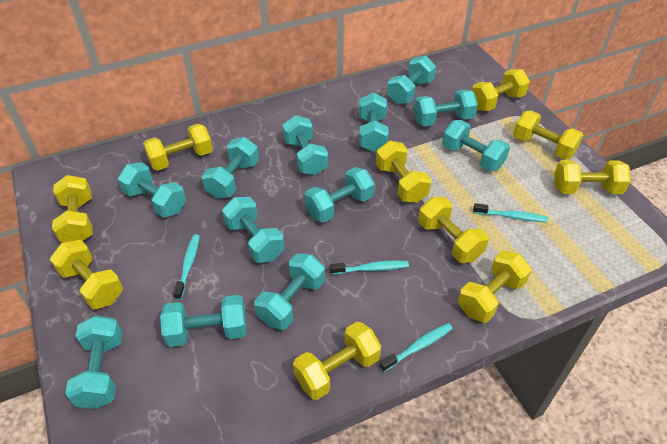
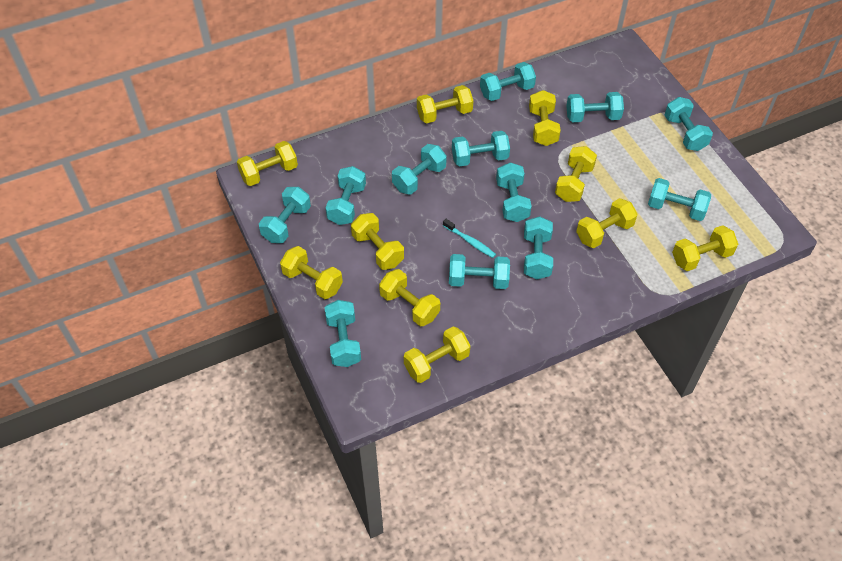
turquoise toothbrush: 4 -> 1

